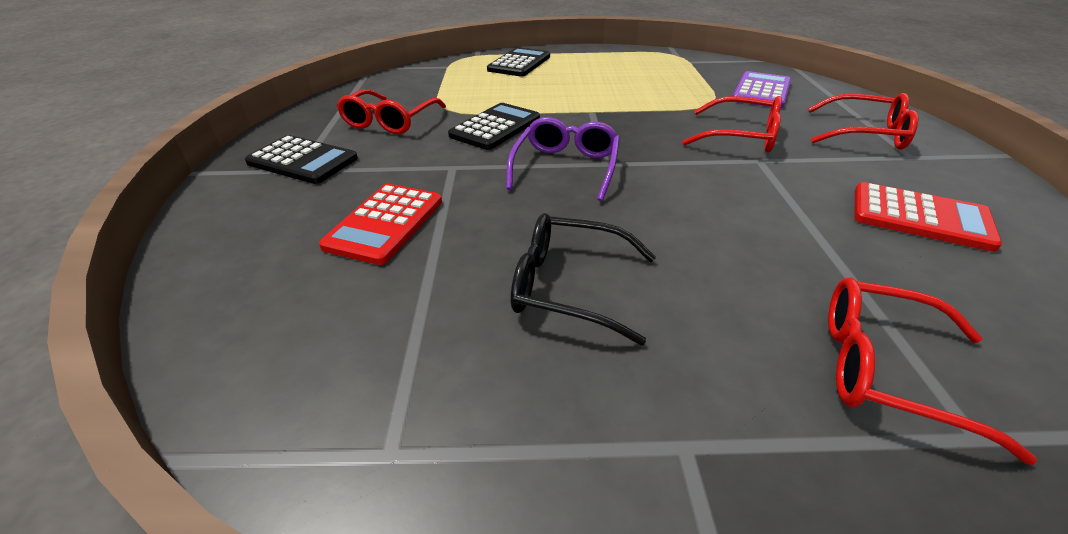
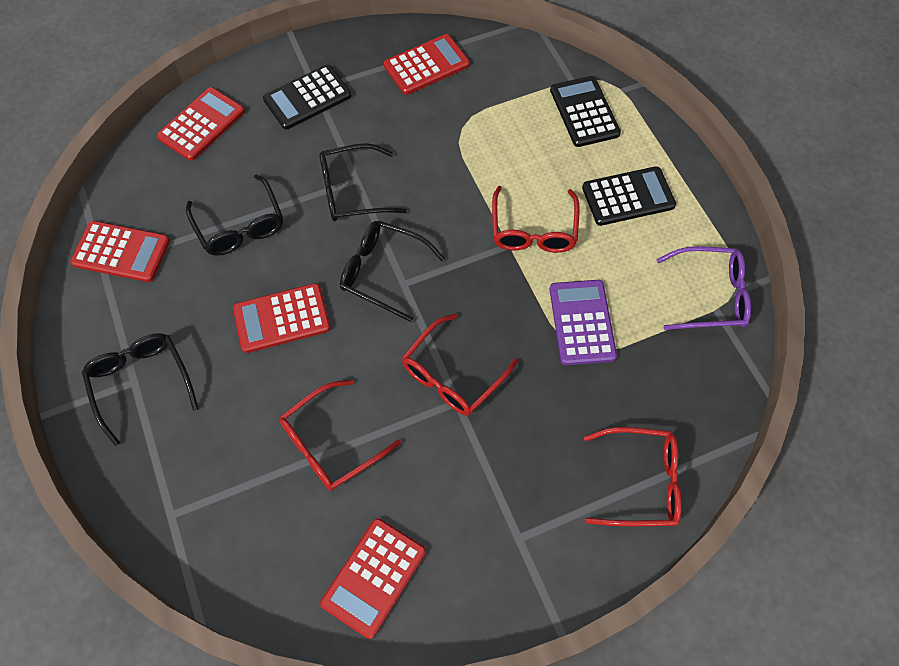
black glasses: 1 -> 4
red calculator: 2 -> 5

